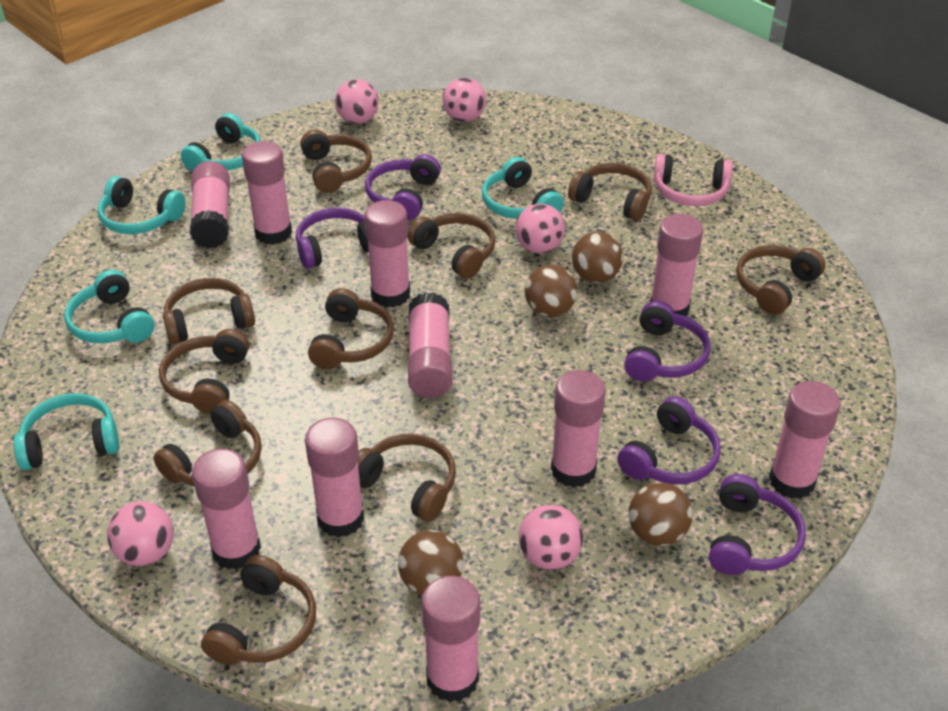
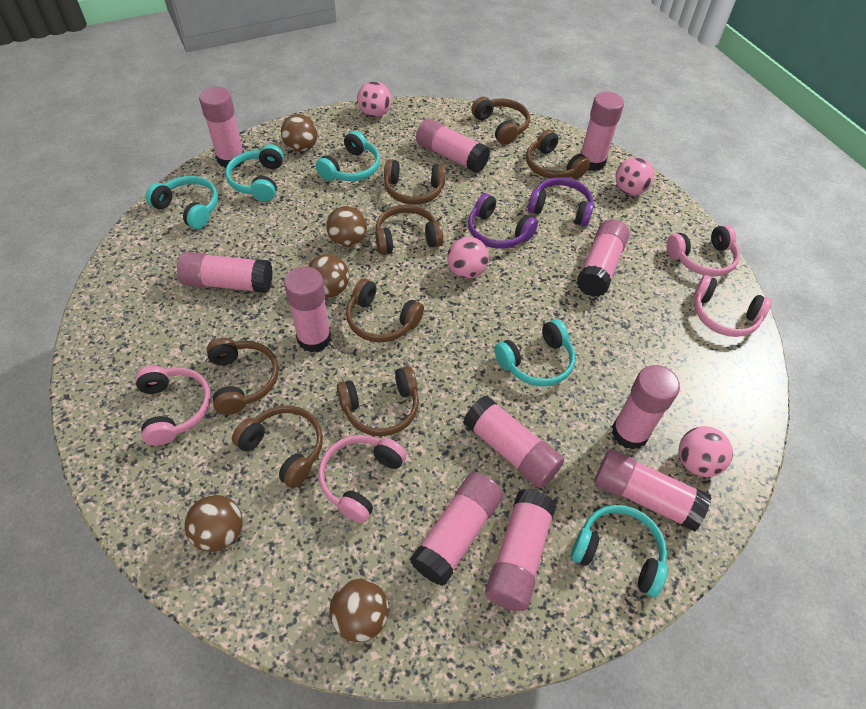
brown ball: 4 -> 5
brown headphones: 10 -> 8
pink ball: 5 -> 4
pink glue stick: 10 -> 11
pink headphones: 1 -> 4
purple headphones: 5 -> 2

